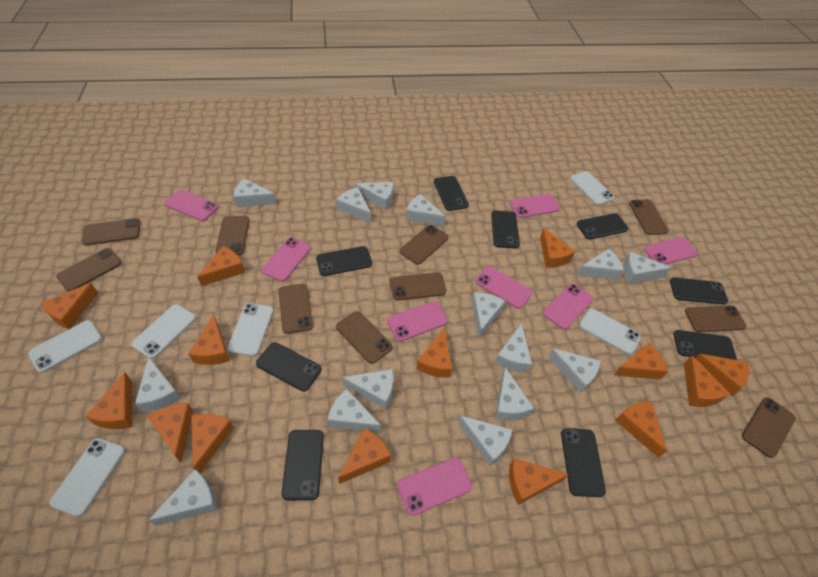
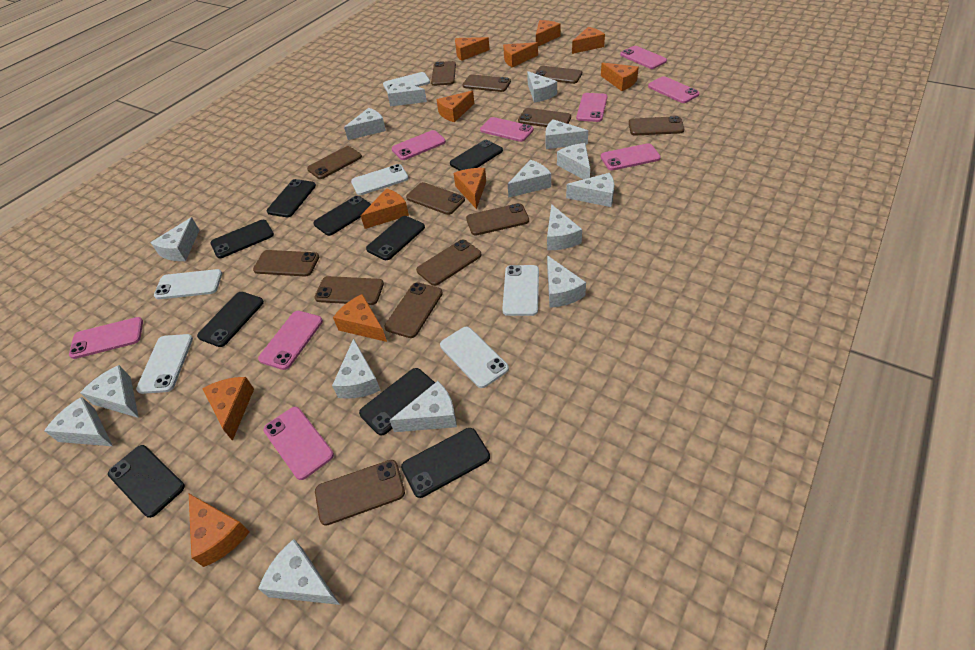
brown phone: 10 -> 13
orange cheese: 14 -> 11
pink phone: 8 -> 9

